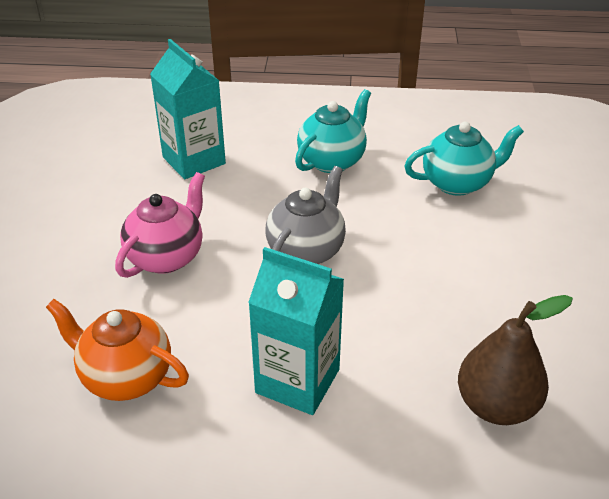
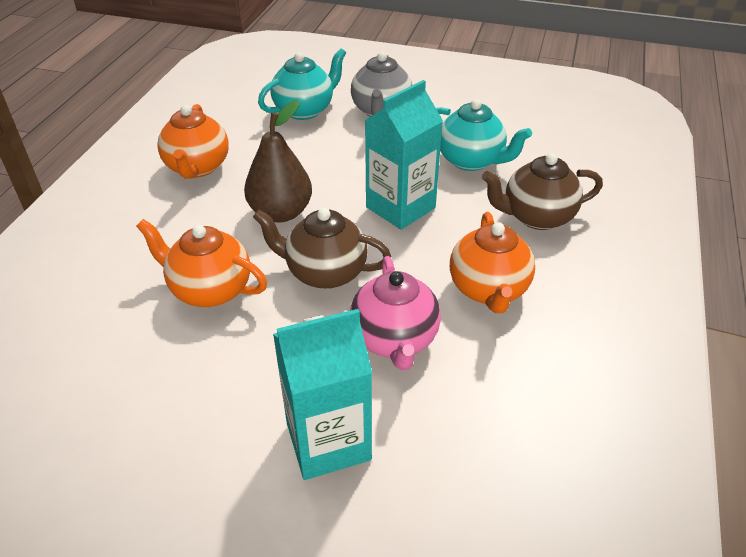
brown teapot: 0 -> 2
orange teapot: 1 -> 3

